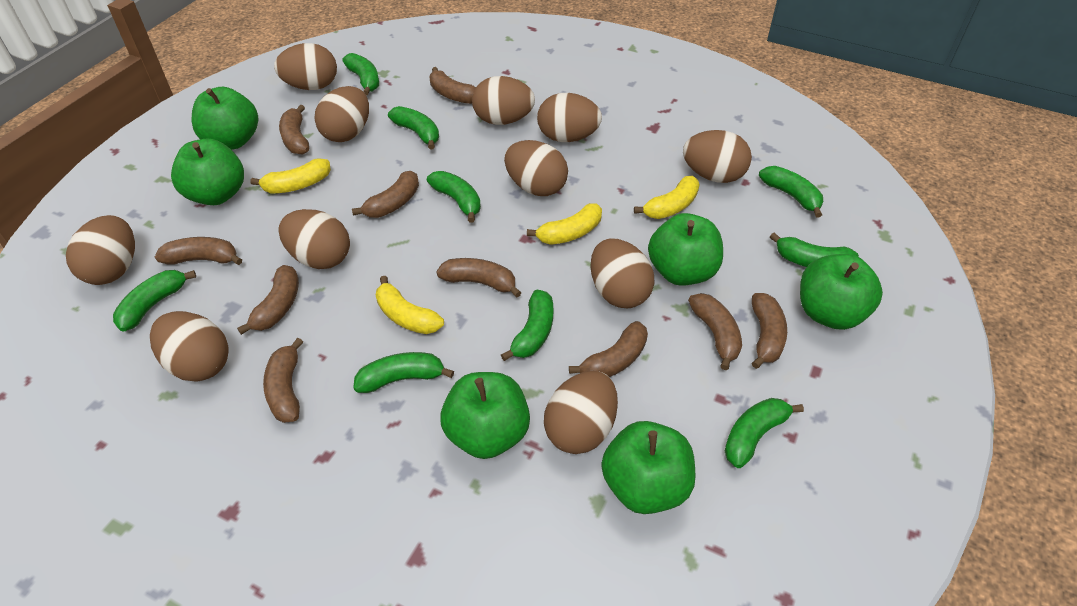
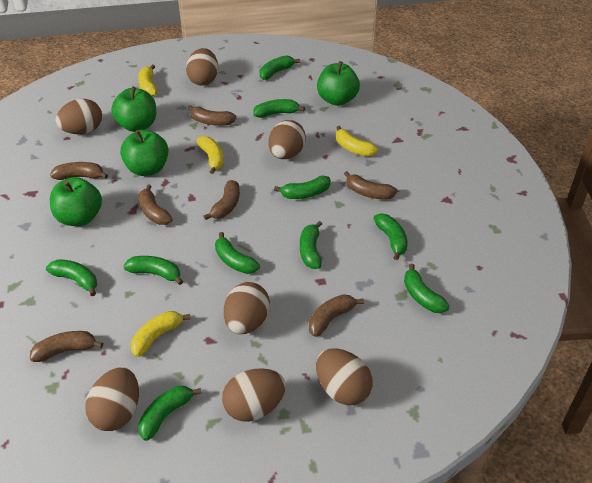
brown banana: 10 -> 7
brown egg: 11 -> 7
green apple: 6 -> 4
green banana: 9 -> 10

